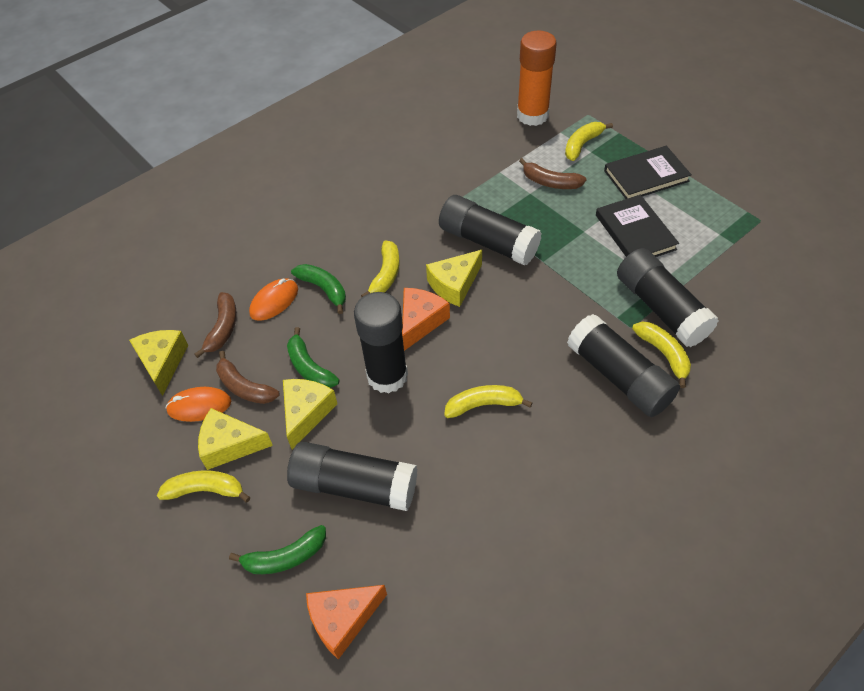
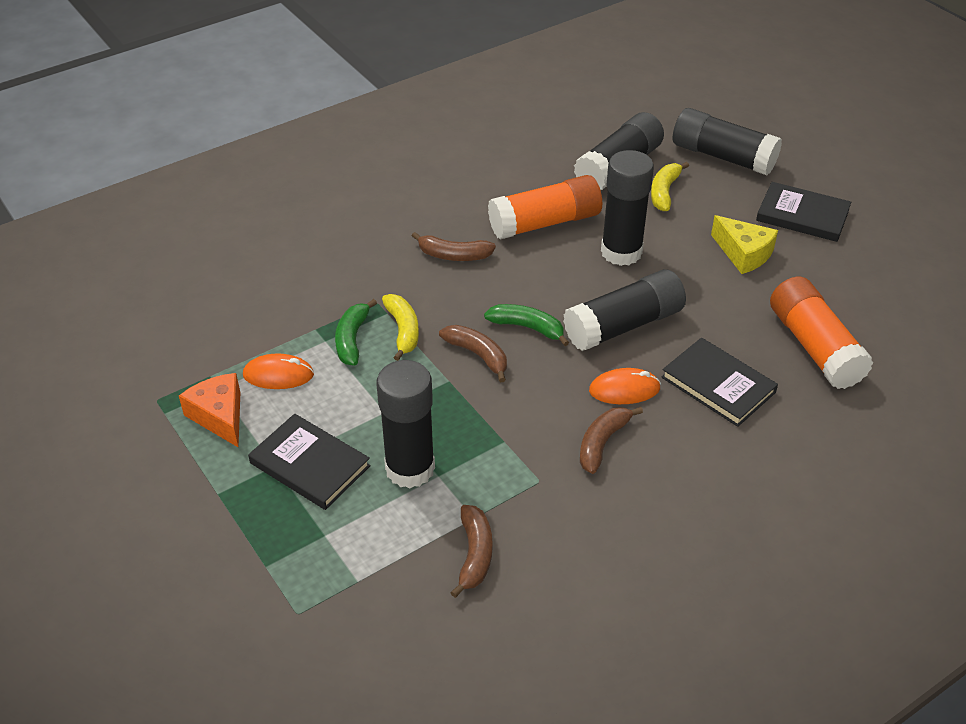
black book: 2 -> 3
brown banana: 3 -> 4
green banana: 3 -> 2
orange cheese: 2 -> 1
orange glue stick: 1 -> 2
yellow banana: 5 -> 2
yellow cheese: 4 -> 1

